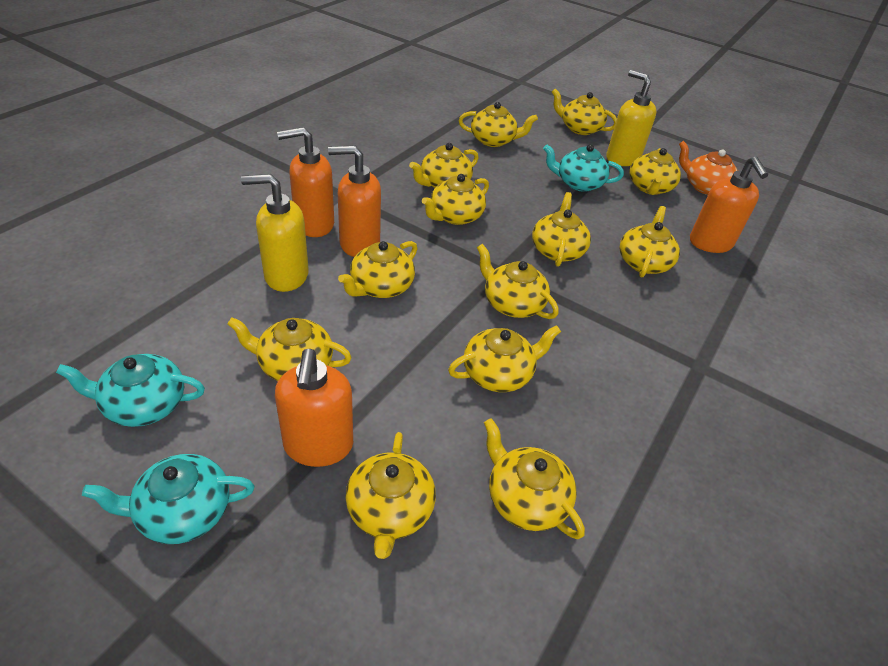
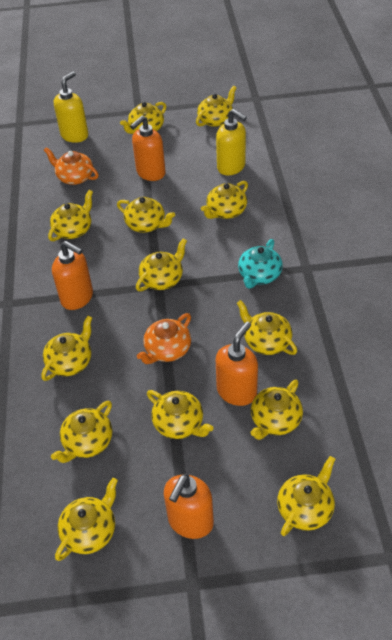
orange teapot: 1 -> 2
turquoise teapot: 3 -> 1

